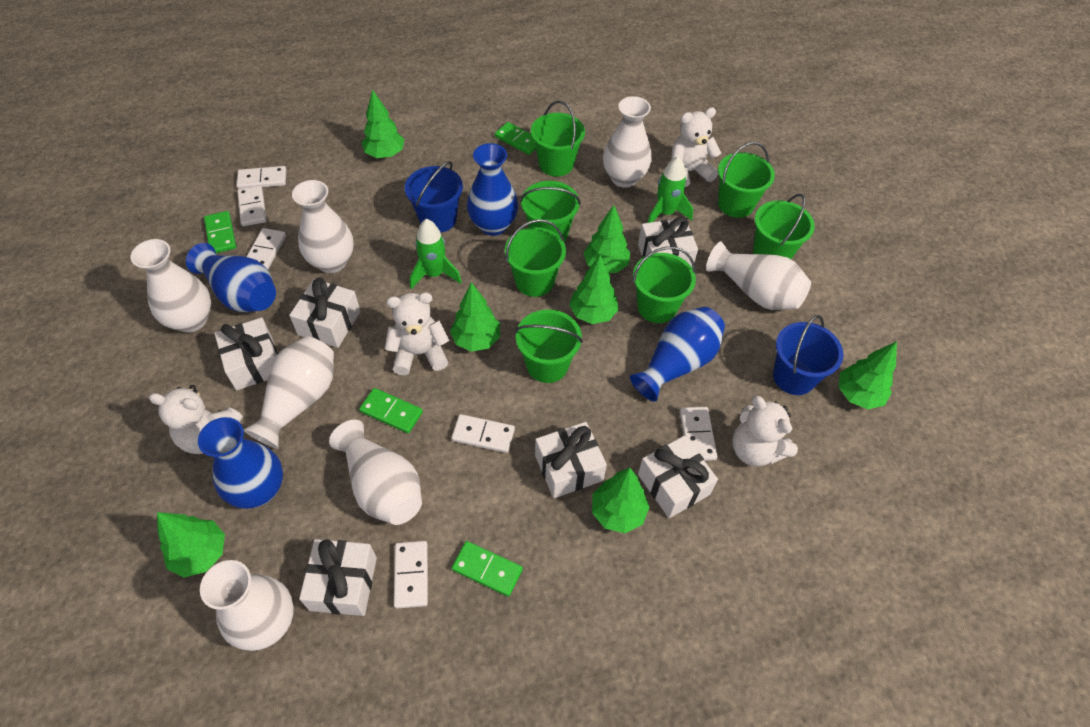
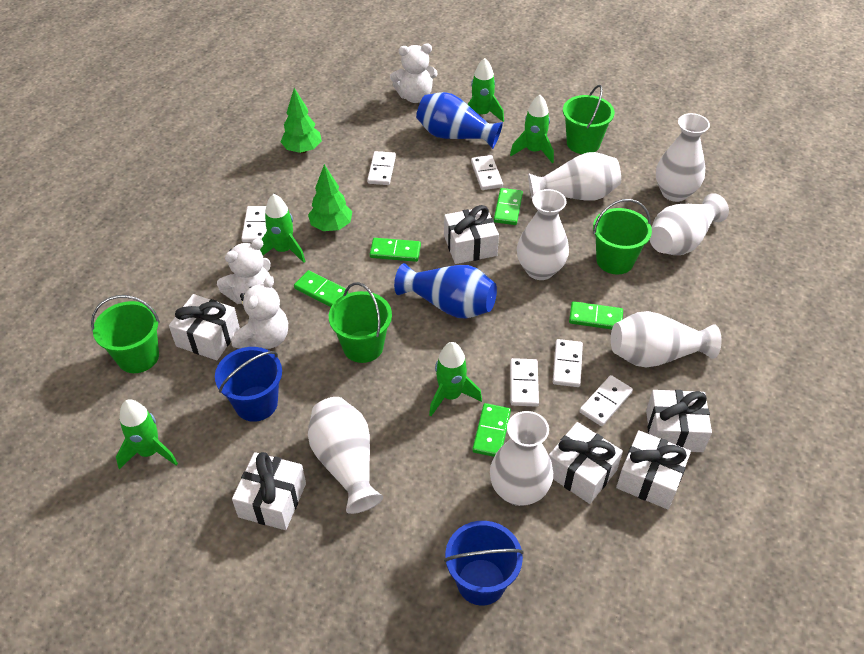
blue vase: 4 -> 2
green bucket: 7 -> 4
green domino: 4 -> 5
green rocket: 2 -> 5
green tree: 7 -> 2
white teddy bear: 4 -> 3

